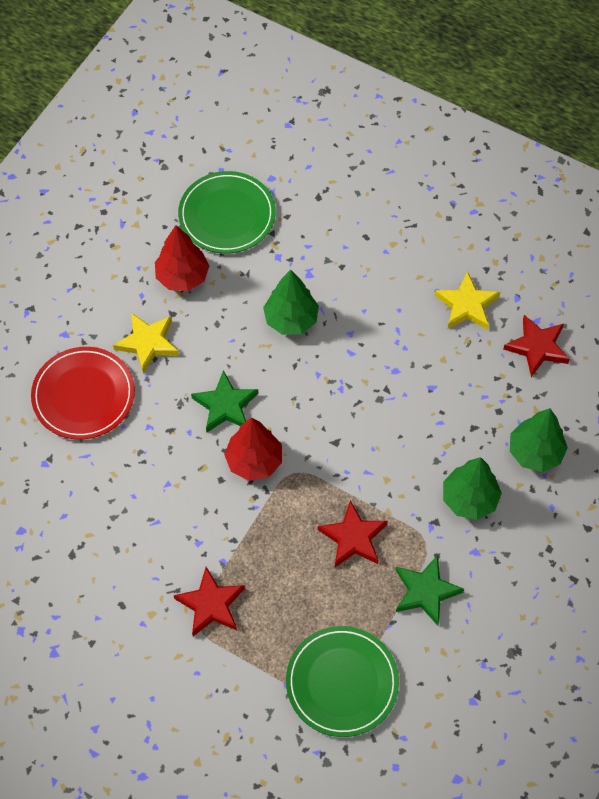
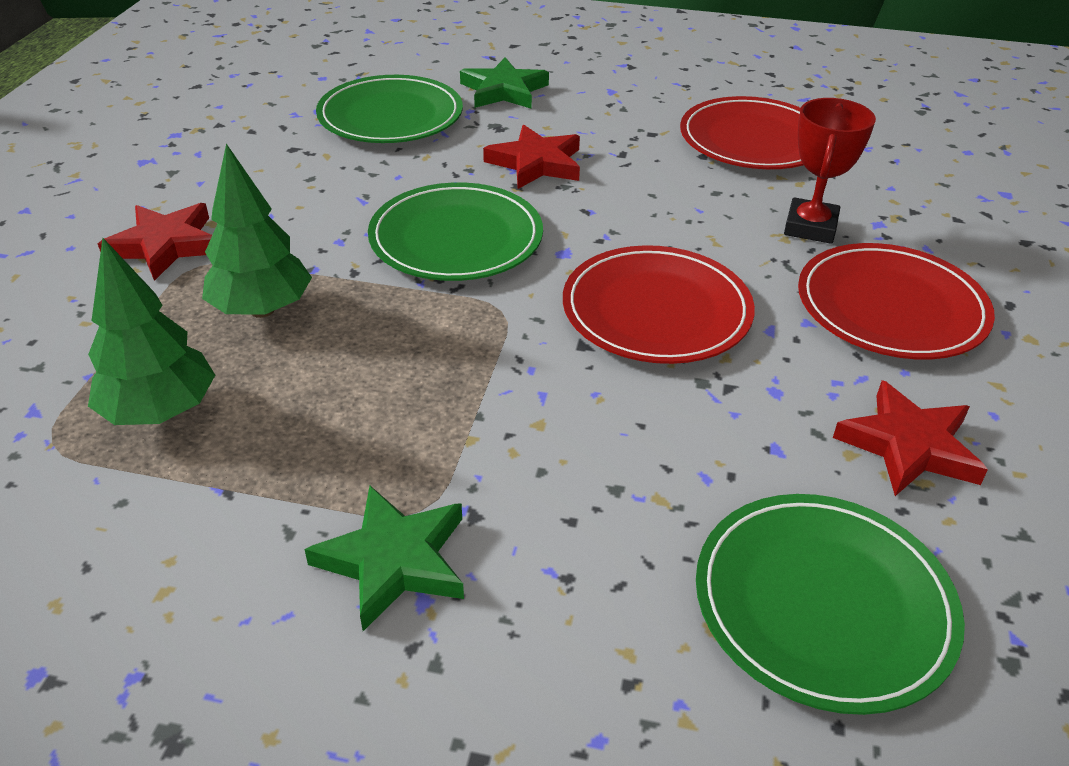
green plate: 2 -> 3
green tree: 3 -> 2
red plate: 1 -> 3
red tree: 2 -> 0
red trophy: 0 -> 1
yellow star: 2 -> 0

